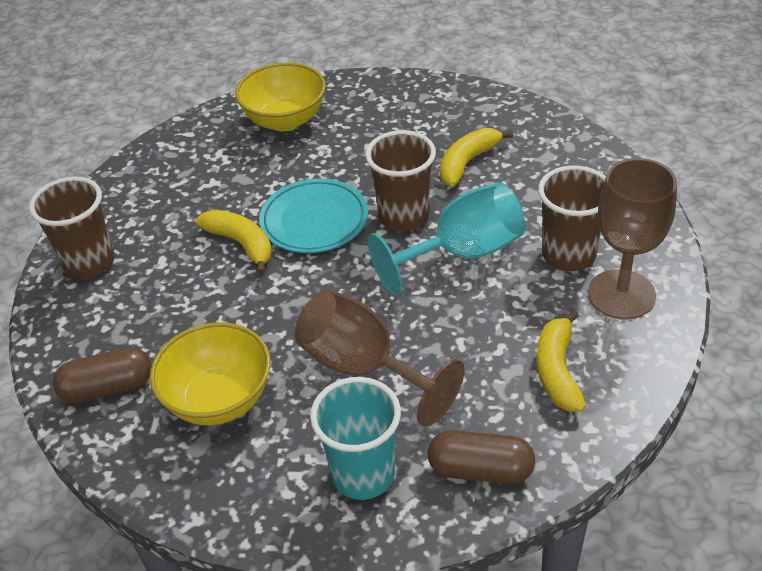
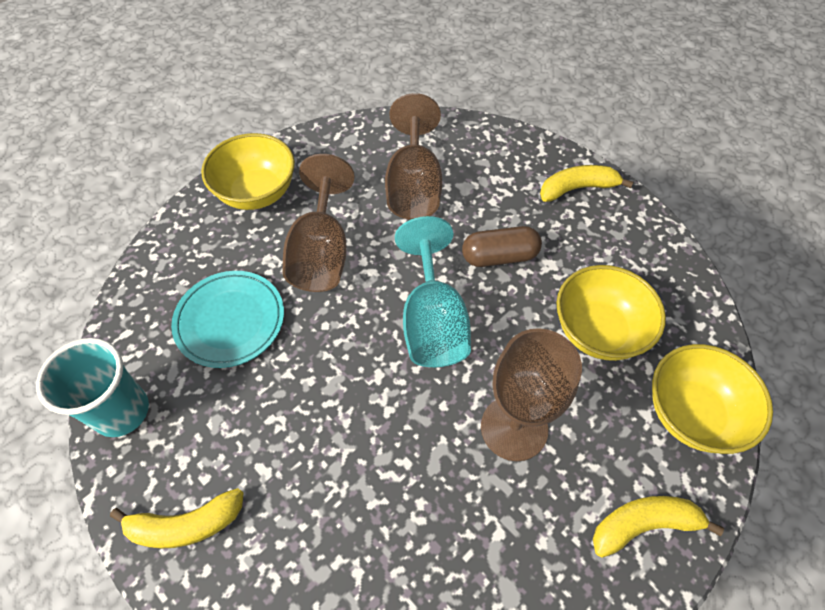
brown capsule: 2 -> 1
brown cup: 3 -> 0
brown goblet: 2 -> 3
yellow bowl: 2 -> 3

